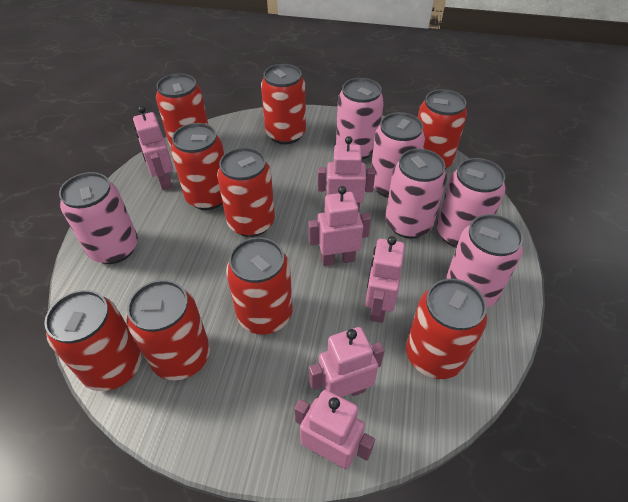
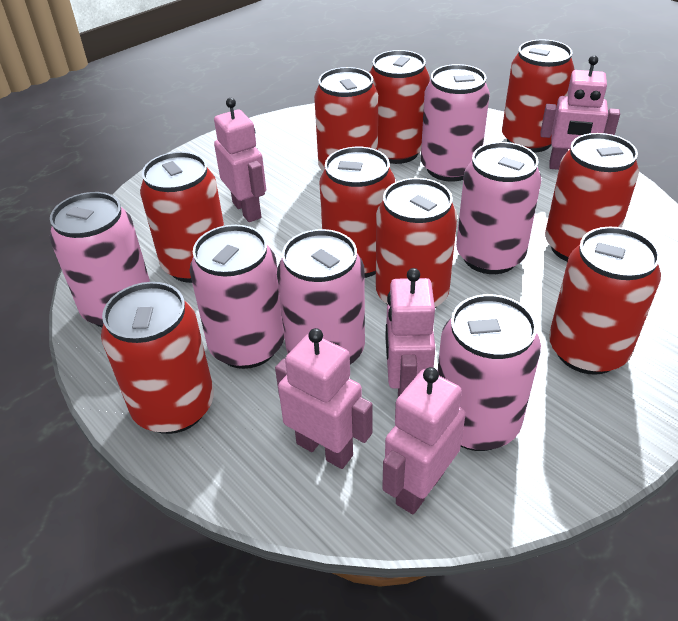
pink robot: 6 -> 5

